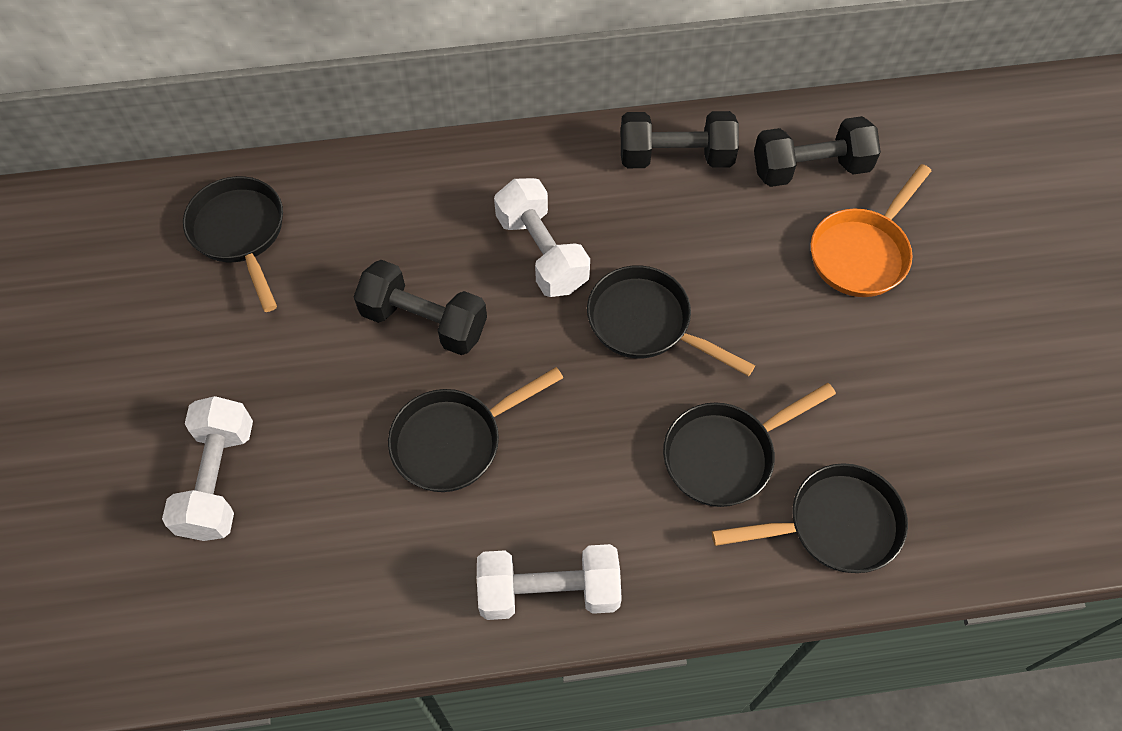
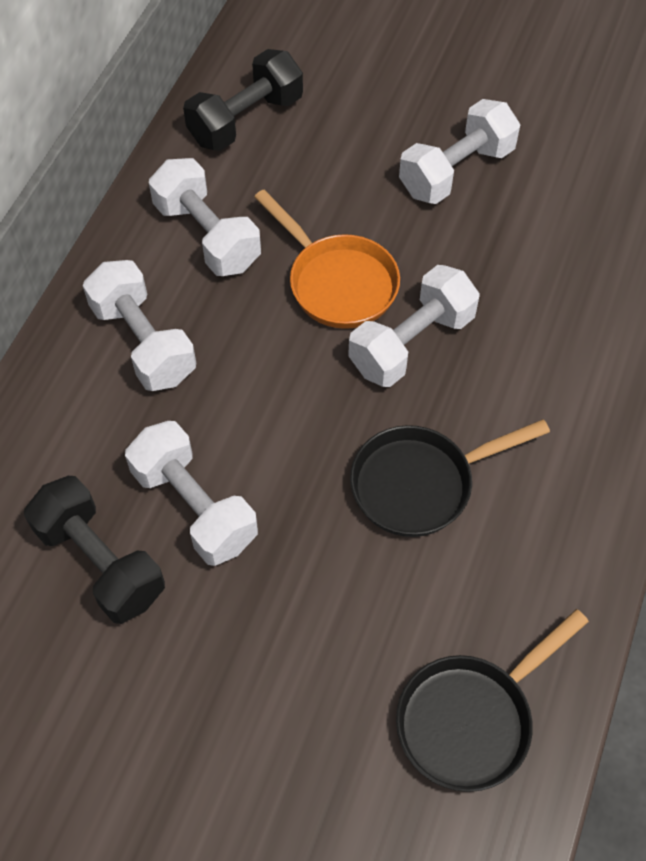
black dumbbell: 3 -> 2
black pan: 5 -> 2
white dumbbell: 3 -> 5

